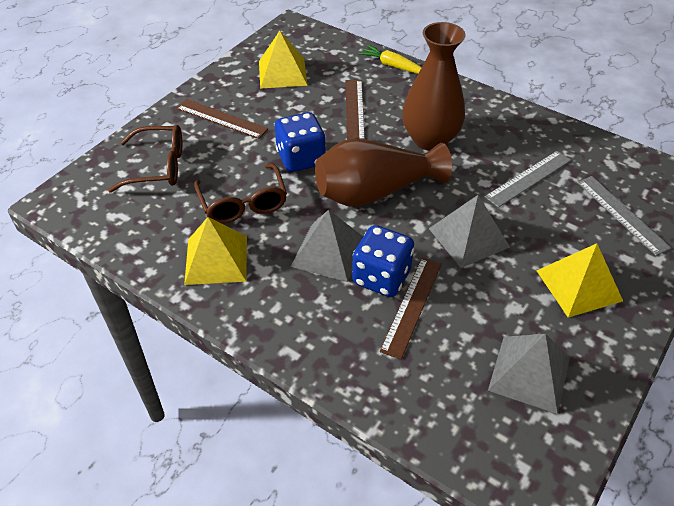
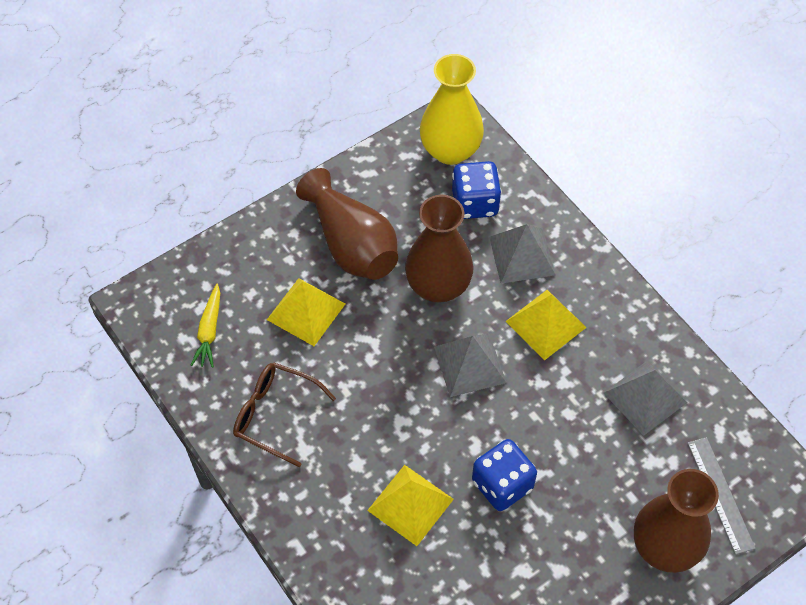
brown glasses: 2 -> 1
brown ruler: 3 -> 0
brown vase: 2 -> 3
grey ruler: 2 -> 1
yellow vase: 0 -> 1

